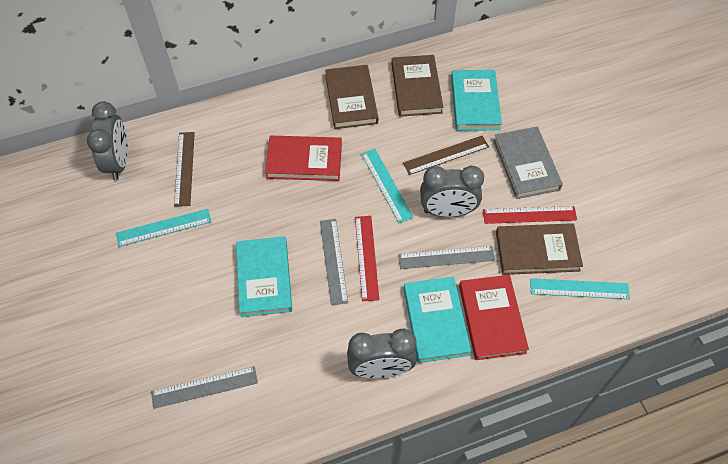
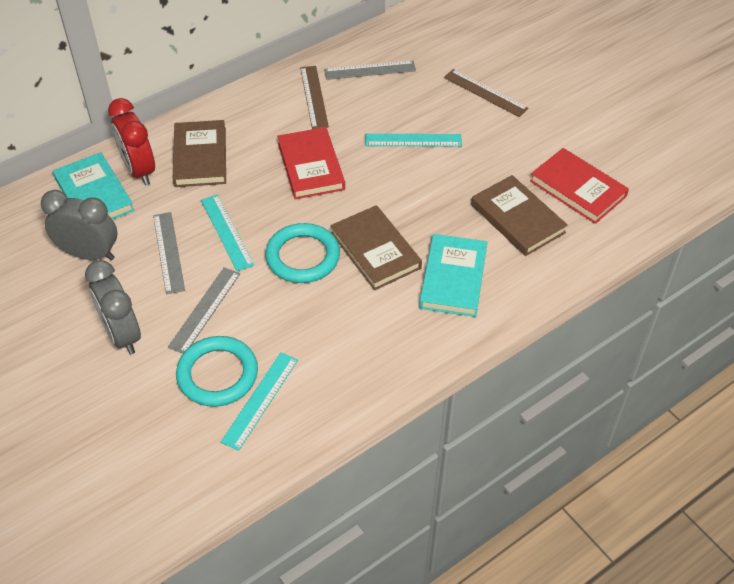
grey book: 1 -> 0
grey clock: 3 -> 2
red clock: 0 -> 1
red ruler: 2 -> 0
turquoise book: 3 -> 2
turquoise ring: 0 -> 2

